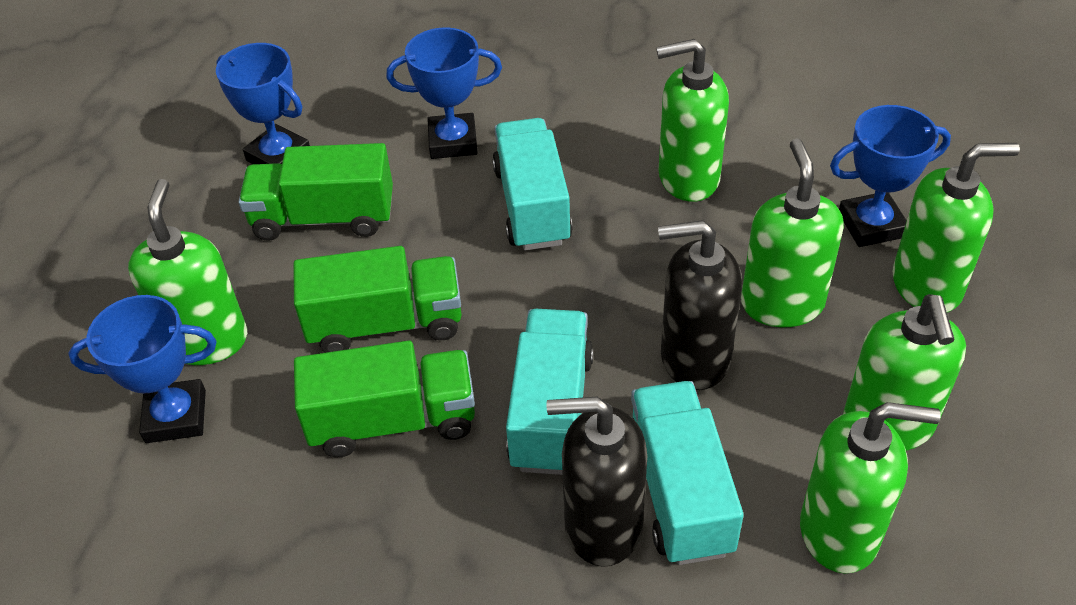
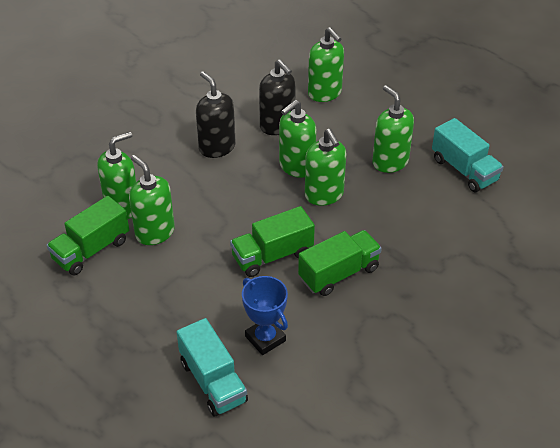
blue trophy: 4 -> 1
turquoise truck: 3 -> 2

